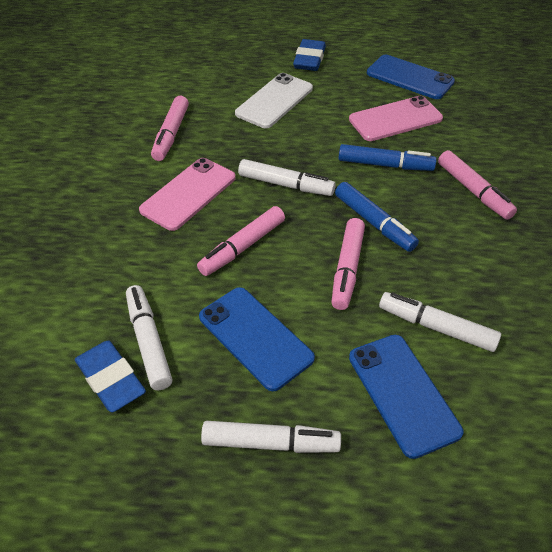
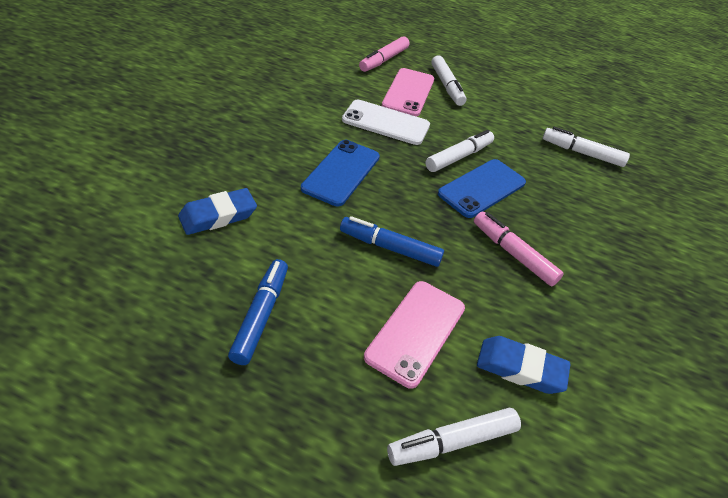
blue phone: 3 -> 2
pink marker: 4 -> 2

